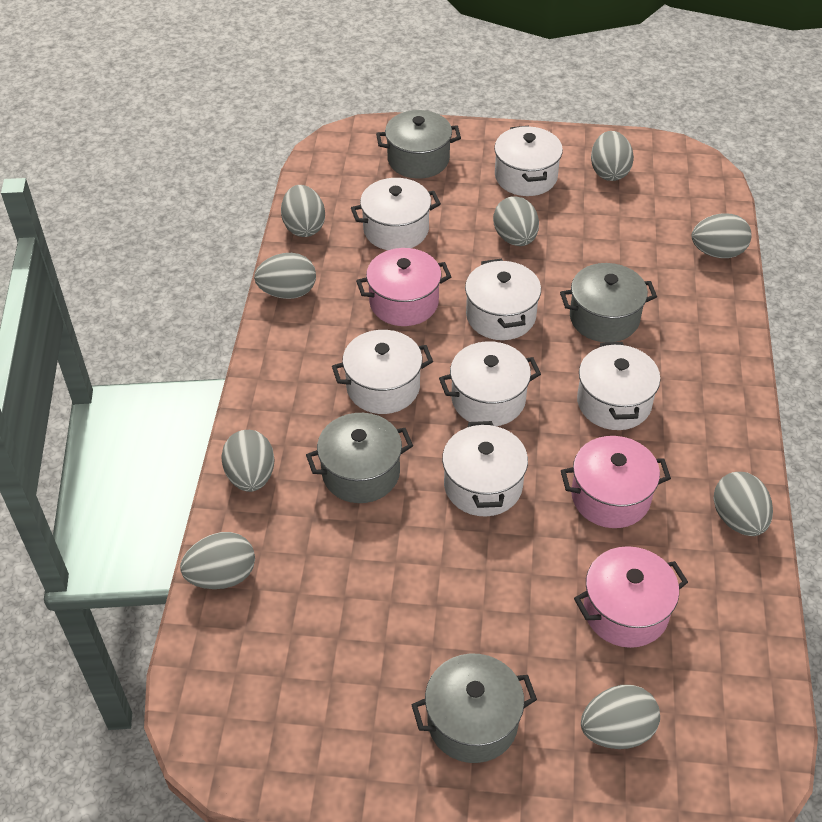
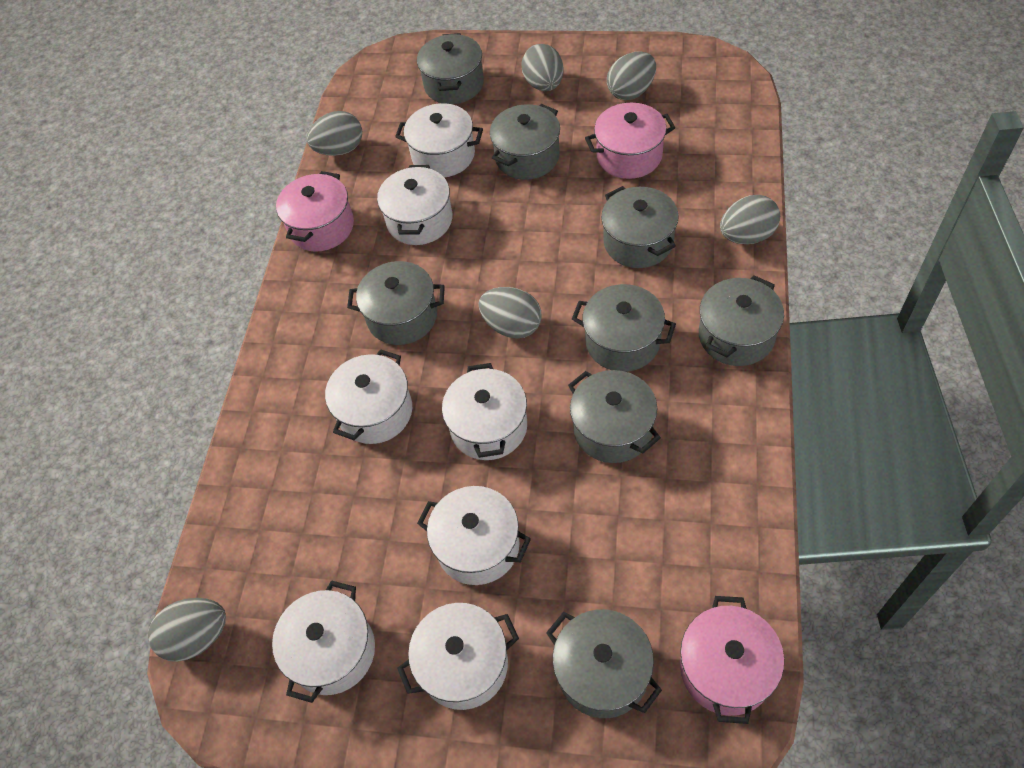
grey egg: 9 -> 6
grey pot: 4 -> 8

